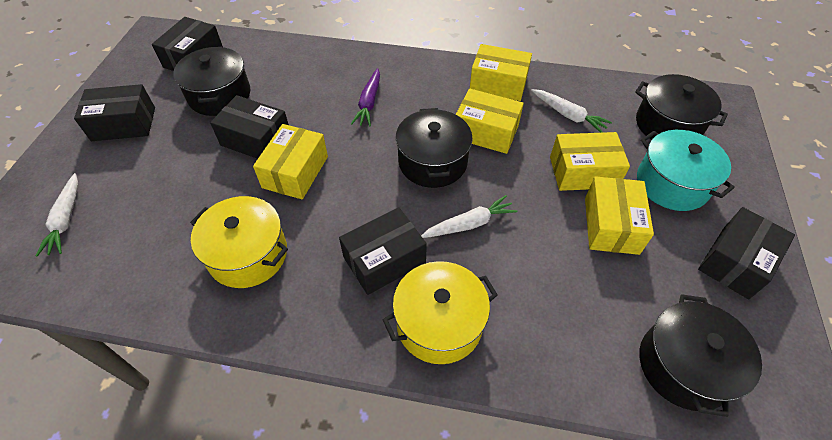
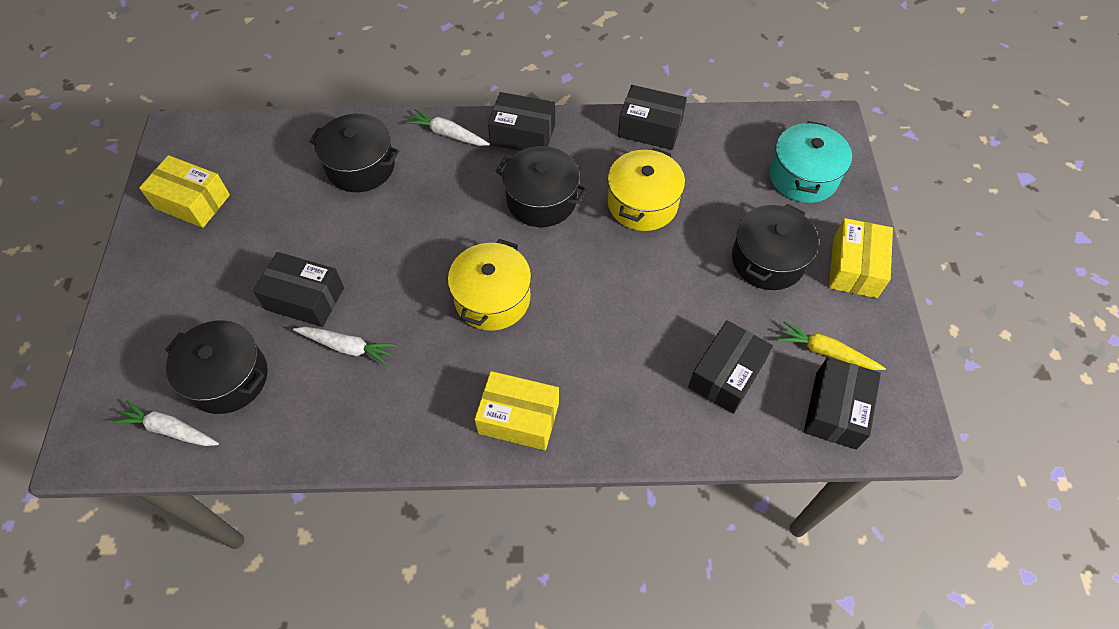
purple carrot: 1 -> 0
yellow box: 5 -> 3
yellow carrot: 0 -> 1

